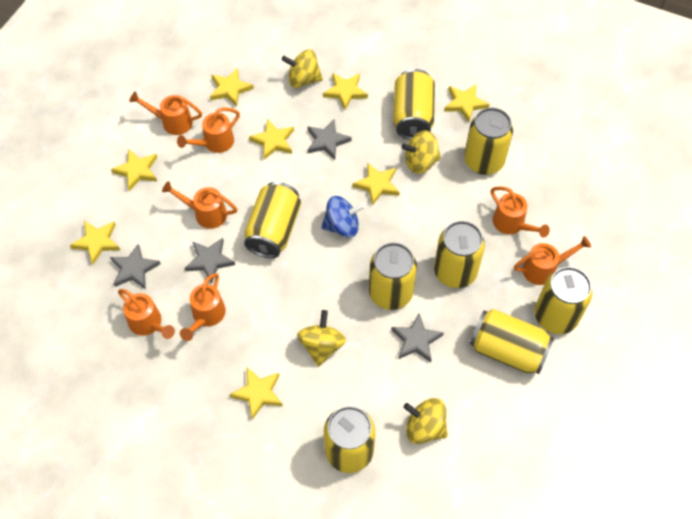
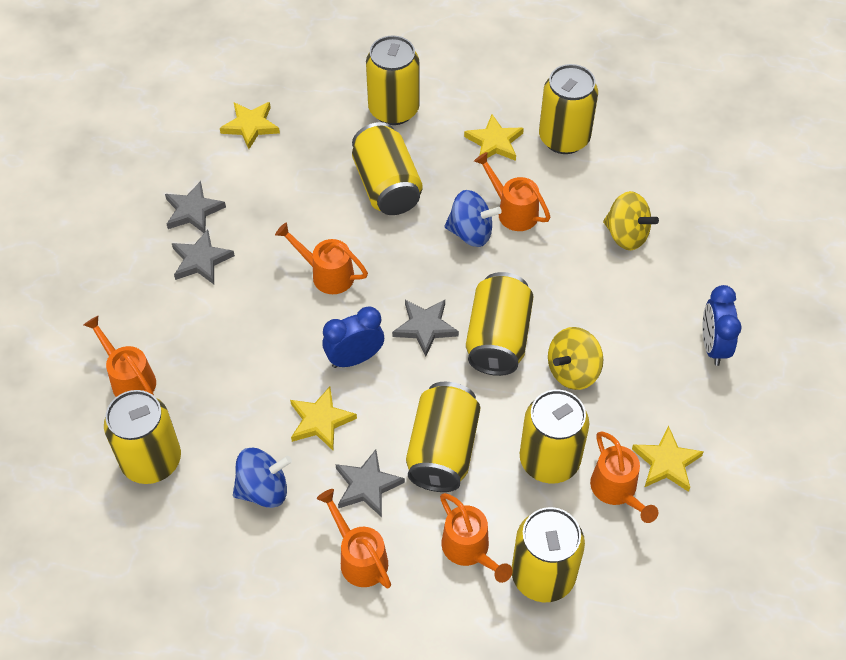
blue clock: 0 -> 2
blue spinning top: 1 -> 2
orange watering can: 7 -> 6
yellow spinning top: 4 -> 2
yellow star: 8 -> 4

